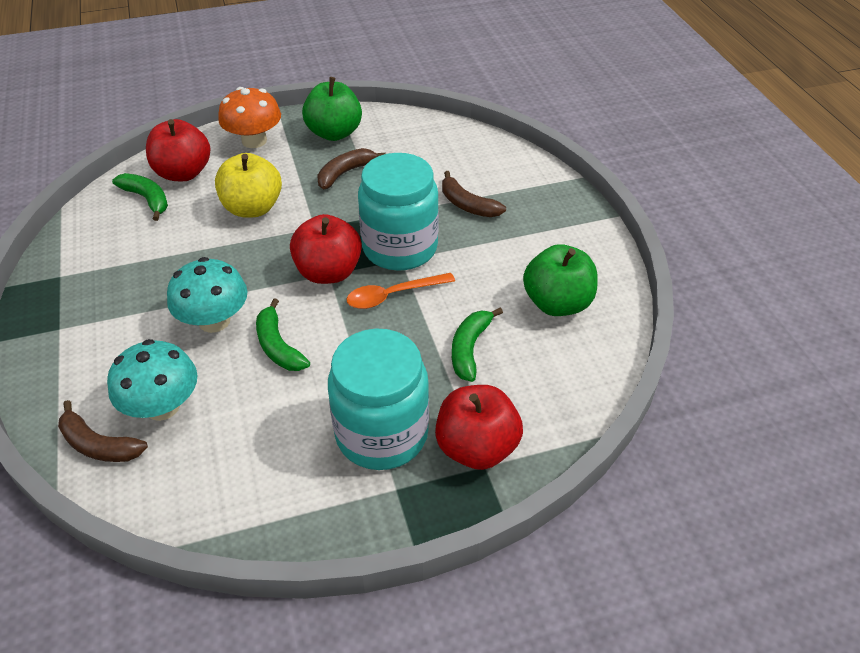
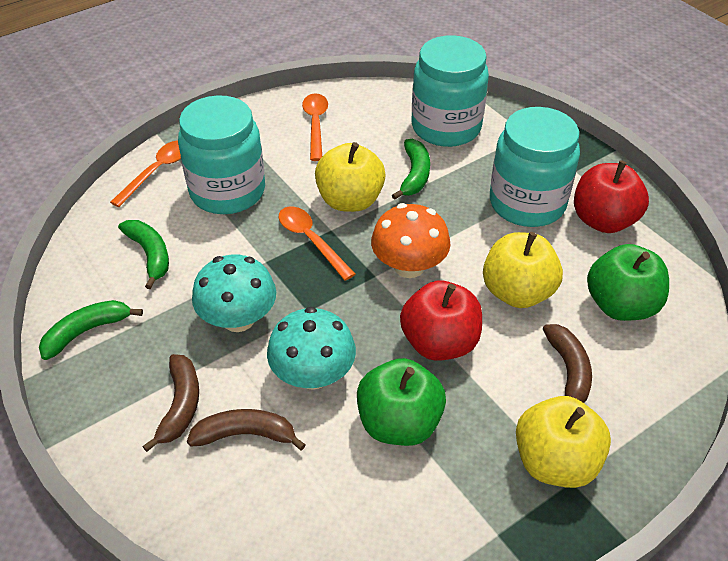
orange spoon: 1 -> 3
red apple: 3 -> 2
turquoise jar: 2 -> 3
yellow apple: 1 -> 3

